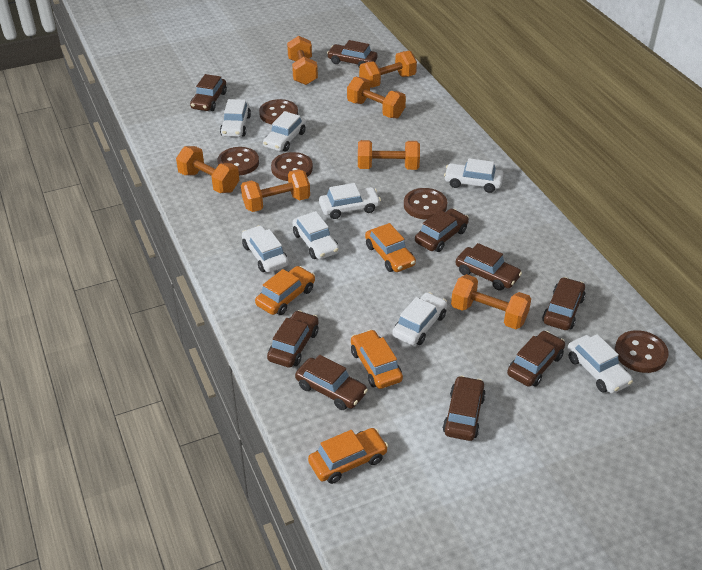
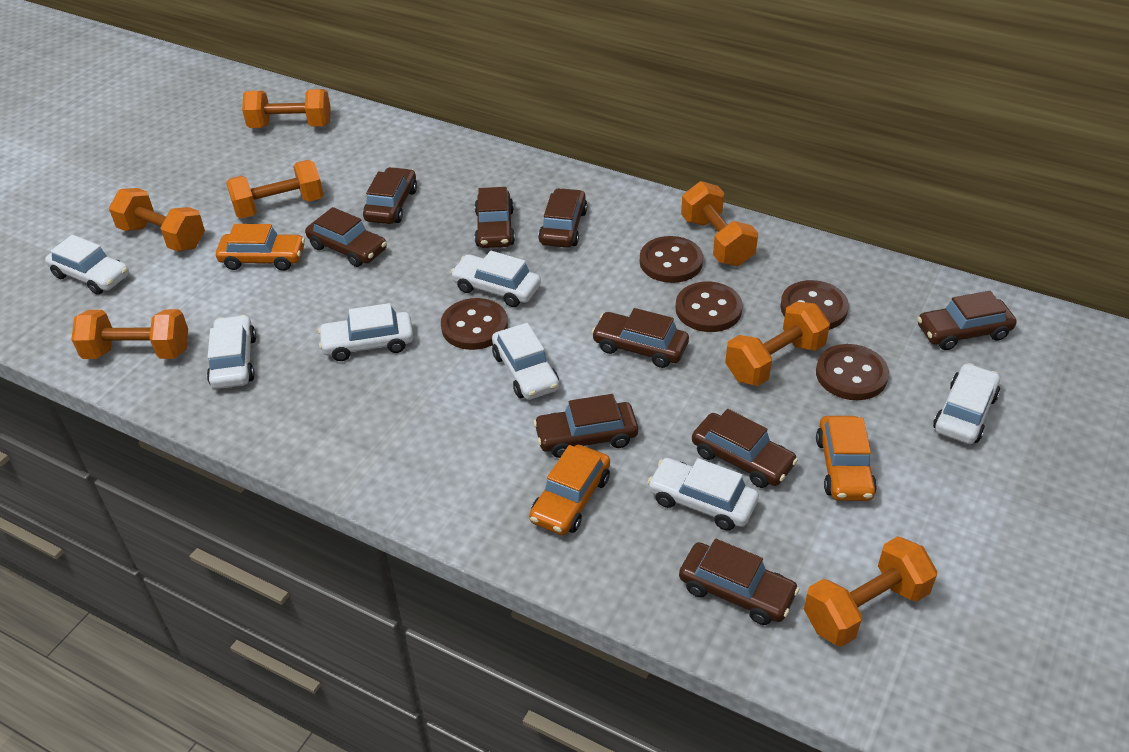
orange car: 4 -> 3
white car: 8 -> 7

